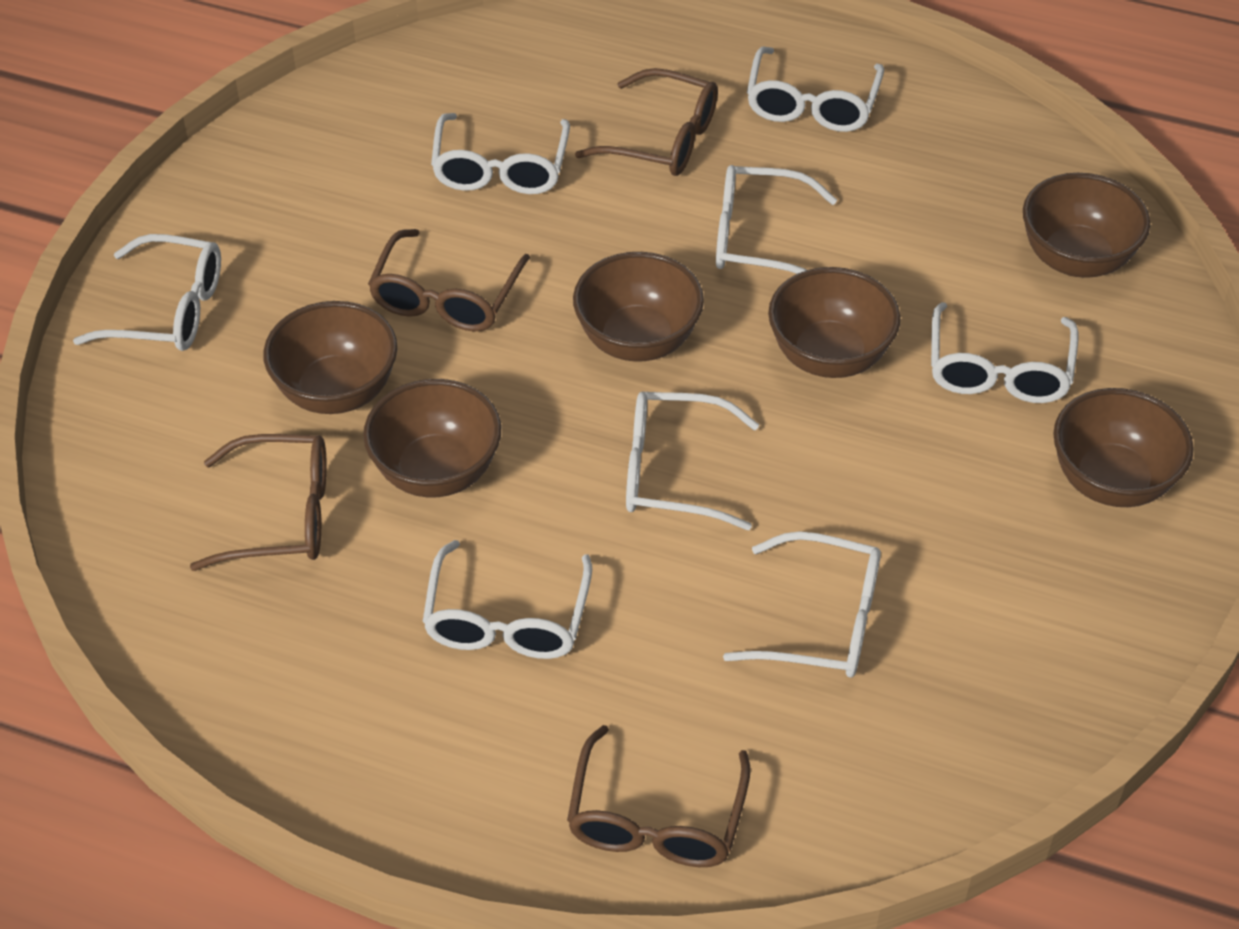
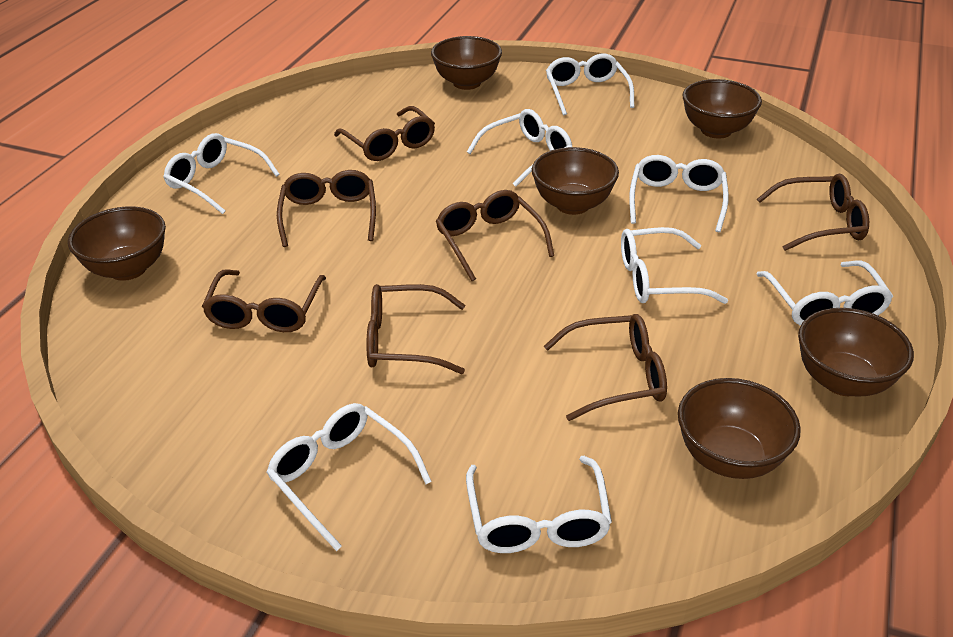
brown glasses: 4 -> 7

